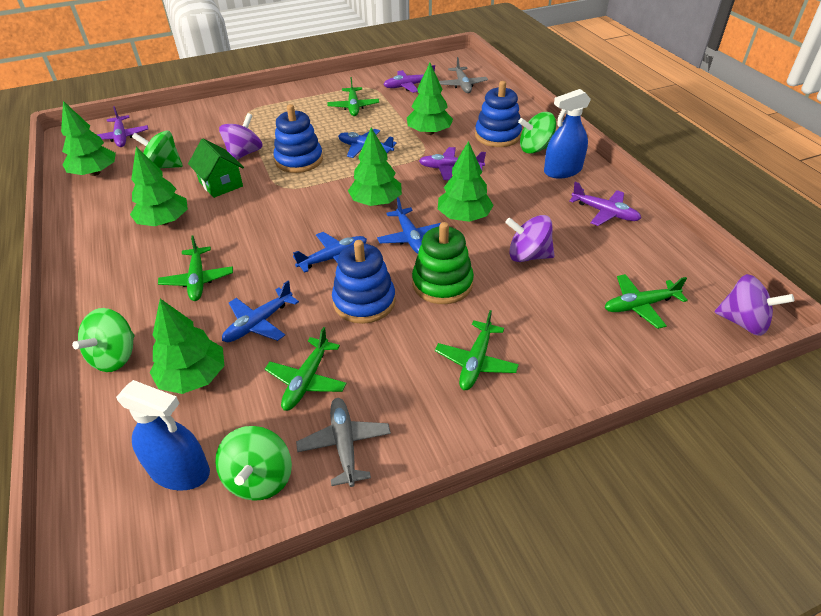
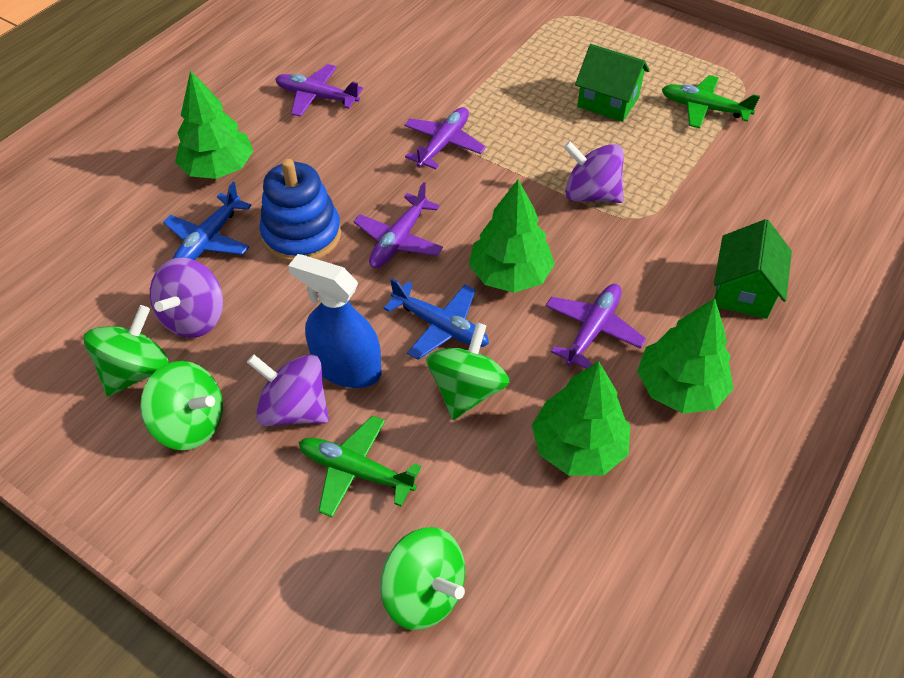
blue plane: 4 -> 2
blue spray bottle: 2 -> 1
blue stacking toy: 3 -> 1
green house: 1 -> 2
green plane: 5 -> 2
green stacking toy: 1 -> 0
green tree: 6 -> 4
grey plane: 2 -> 0

